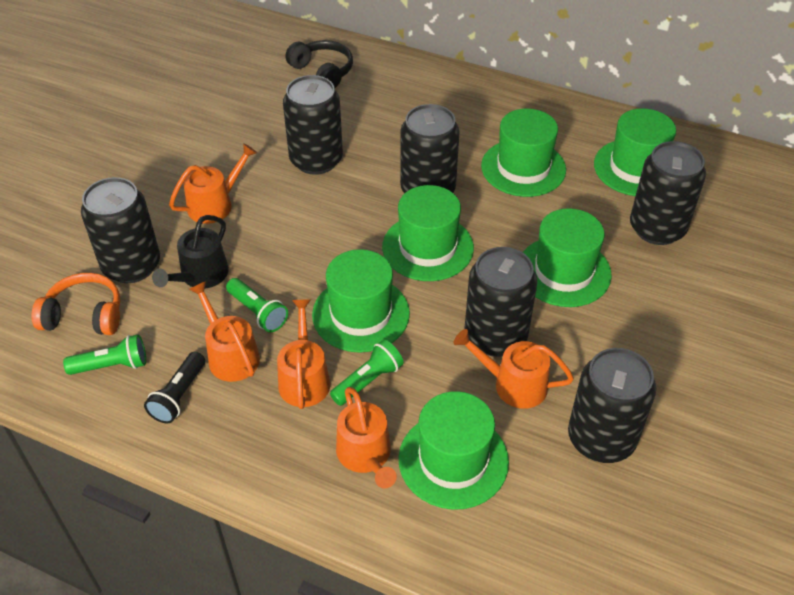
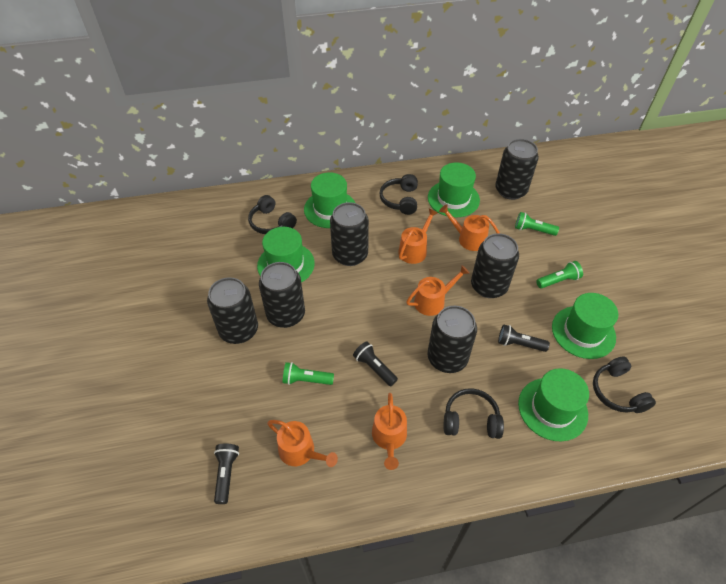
black flashlight: 1 -> 3
black headphones: 1 -> 4
black watering can: 1 -> 0
green hat: 6 -> 5
orange headphones: 1 -> 0

